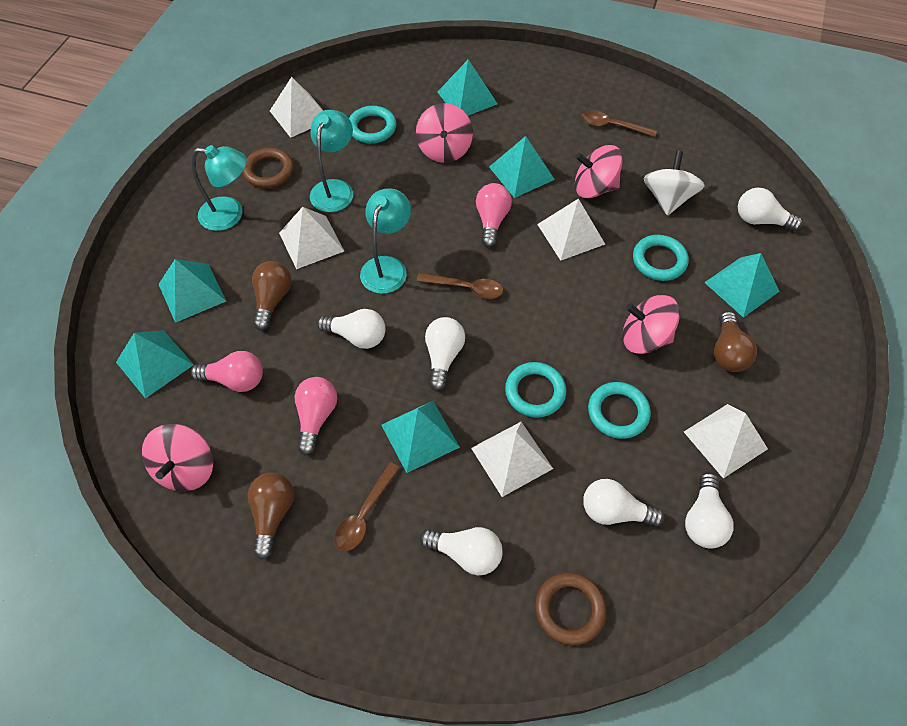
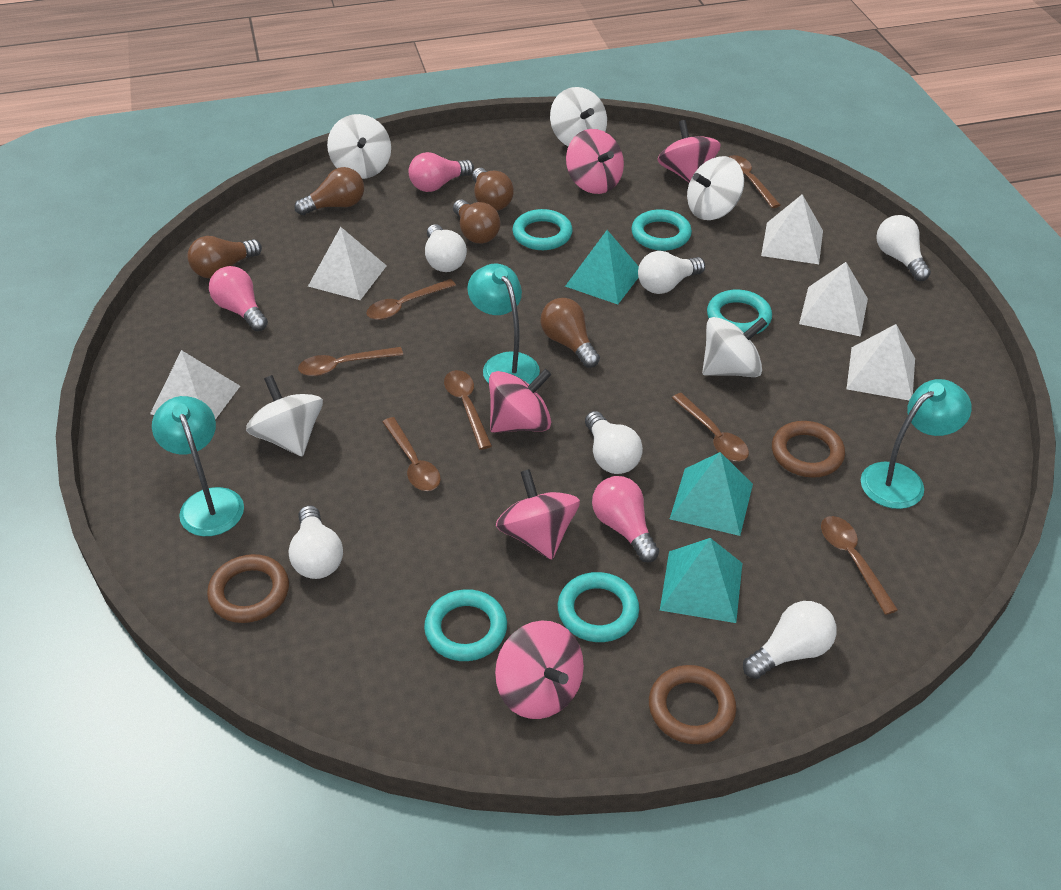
brown light bulb: 3 -> 5
brown ring: 2 -> 3
brown spoon: 3 -> 7
pink spinning top: 4 -> 5
turquoise pyramid: 6 -> 3
turquoise ring: 4 -> 5
white spinning top: 1 -> 5

